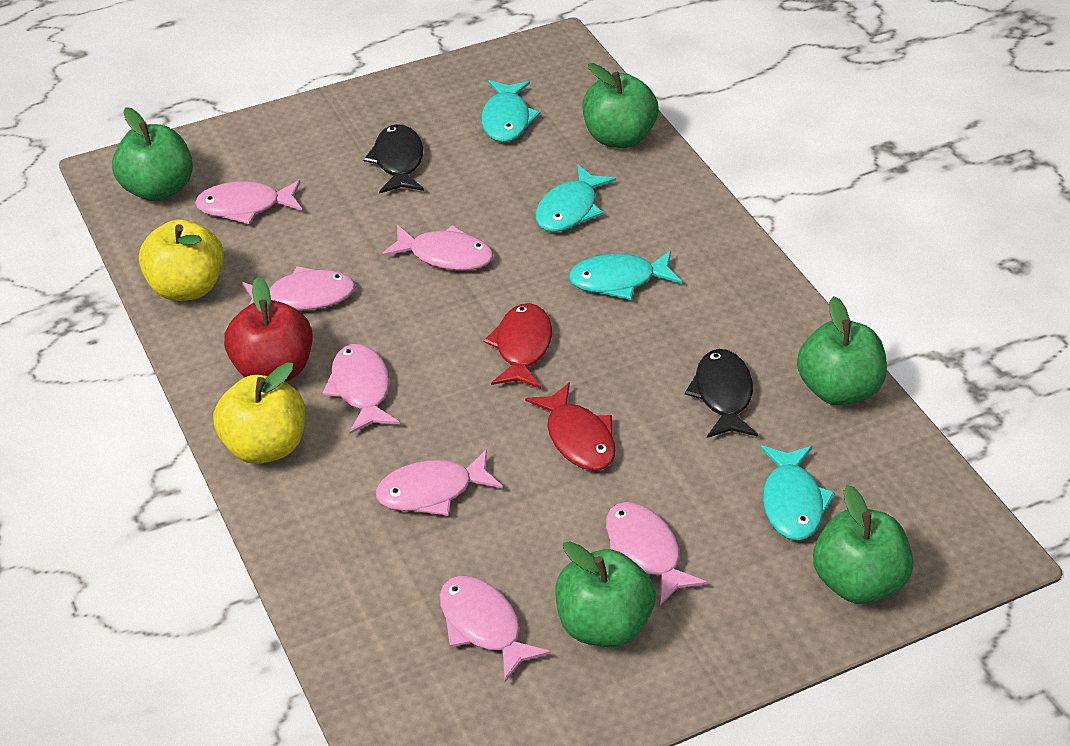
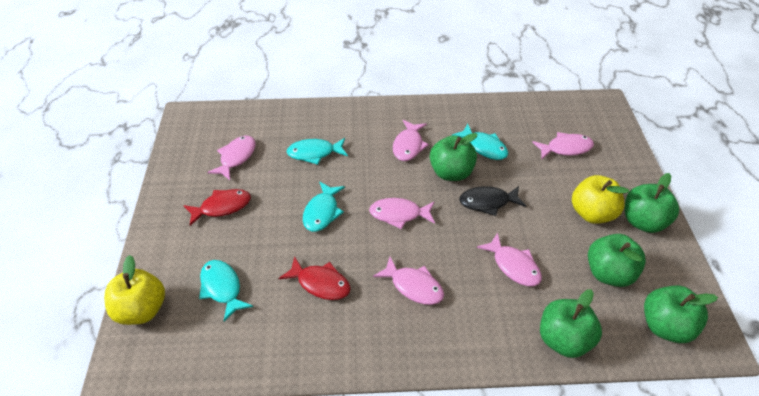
black fish: 2 -> 1
pink fish: 7 -> 6
red apple: 1 -> 0

